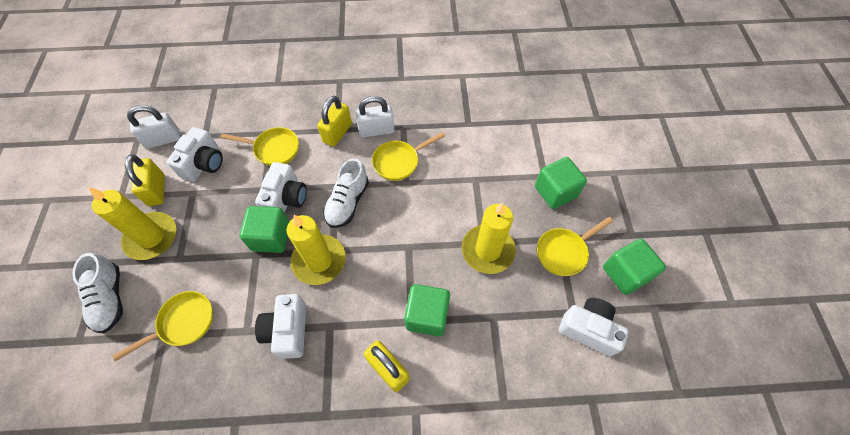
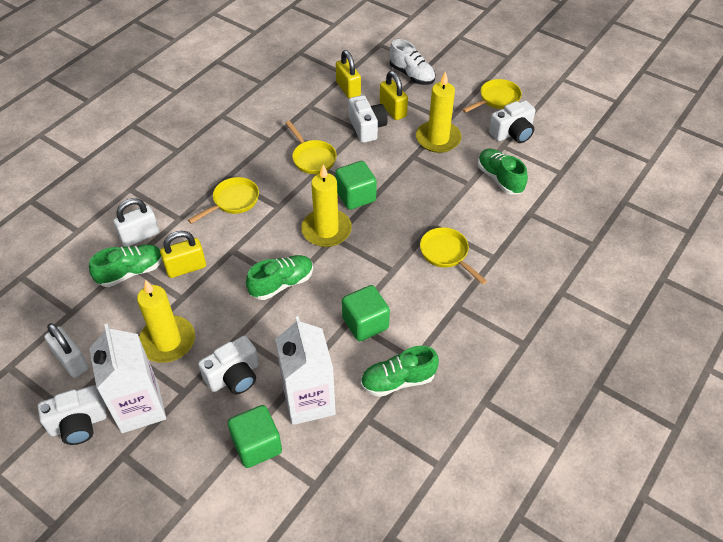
green cube: 4 -> 3
green shoe: 0 -> 4
white carton: 0 -> 2
white shoe: 2 -> 1

